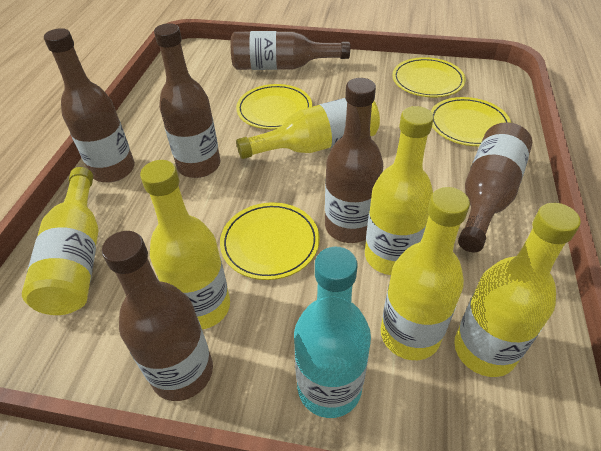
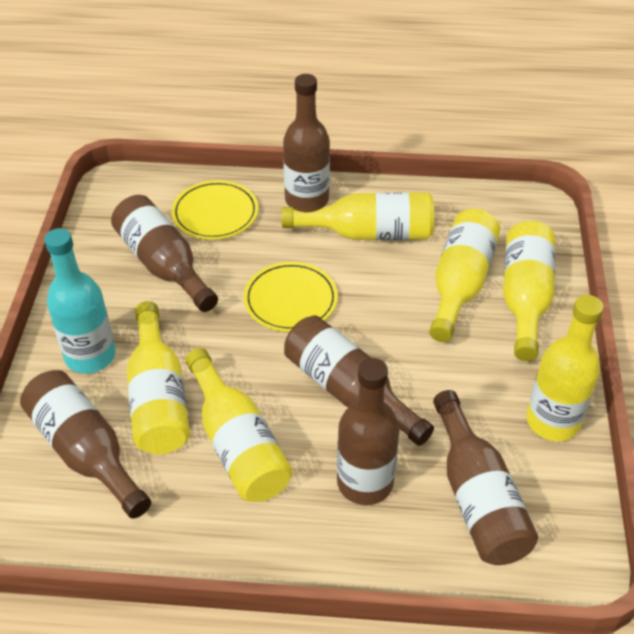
yellow plate: 4 -> 2

